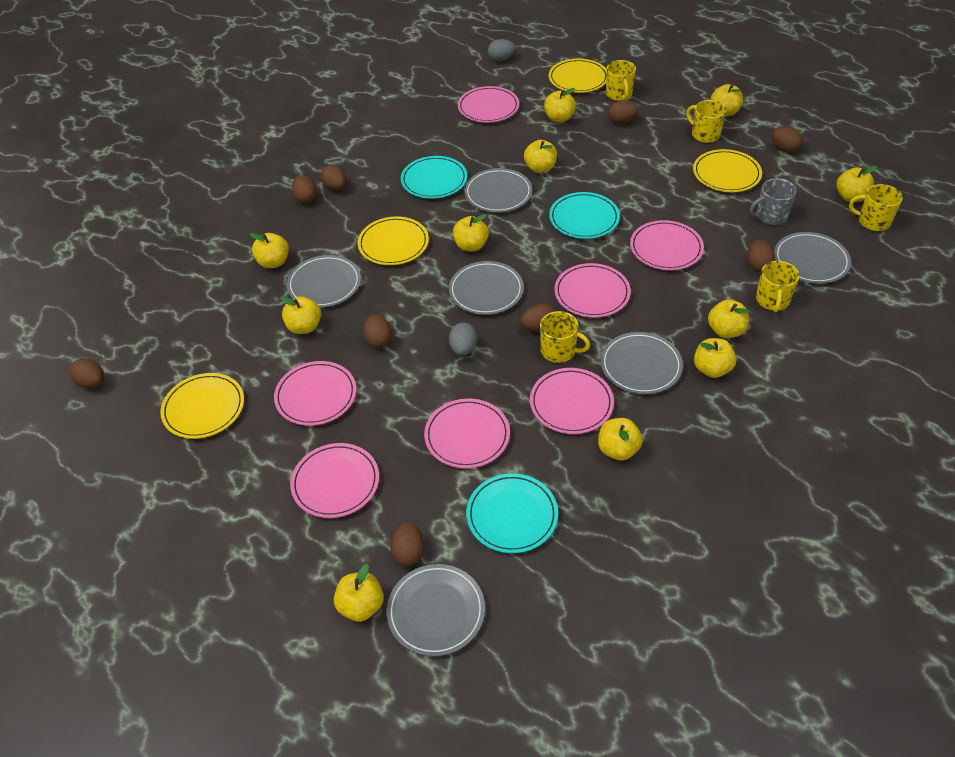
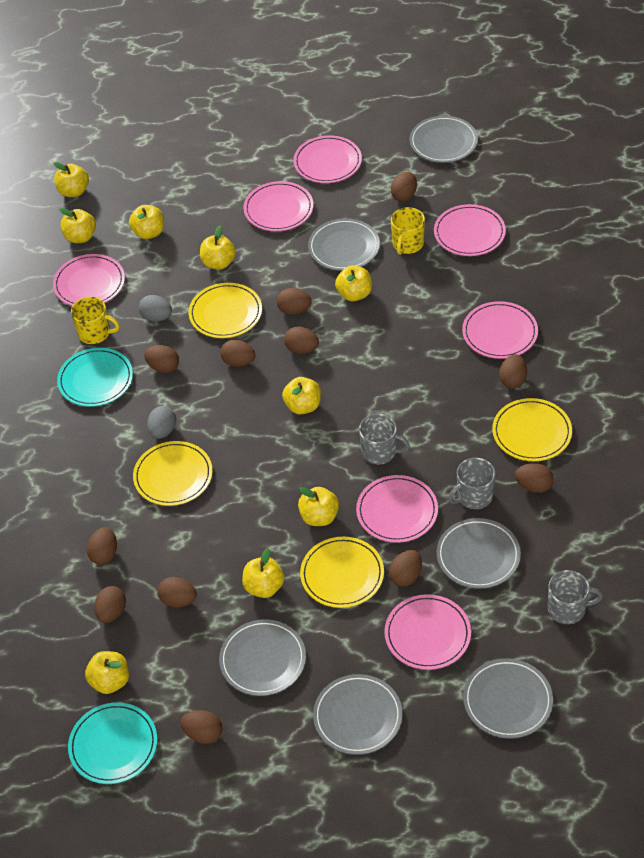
brown egg: 9 -> 12
grey mug: 1 -> 3
turquoise plate: 3 -> 2
yellow apple: 11 -> 9
yellow mug: 5 -> 2

